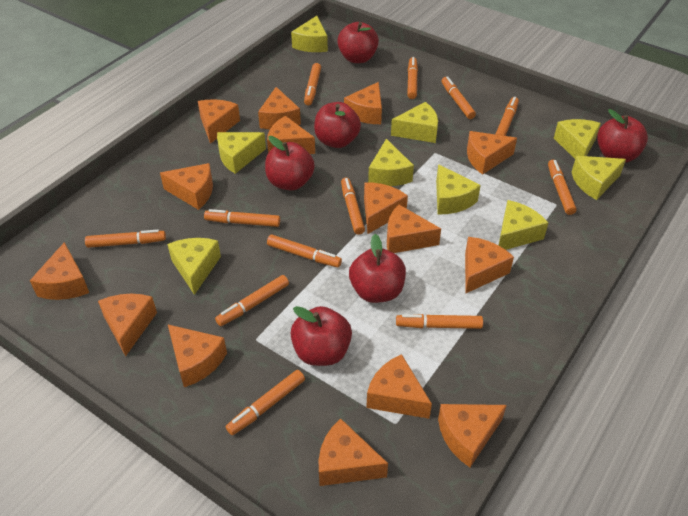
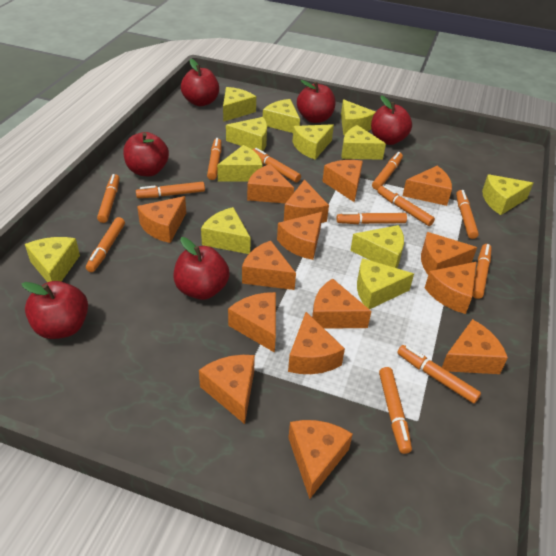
yellow cheese: 9 -> 12

